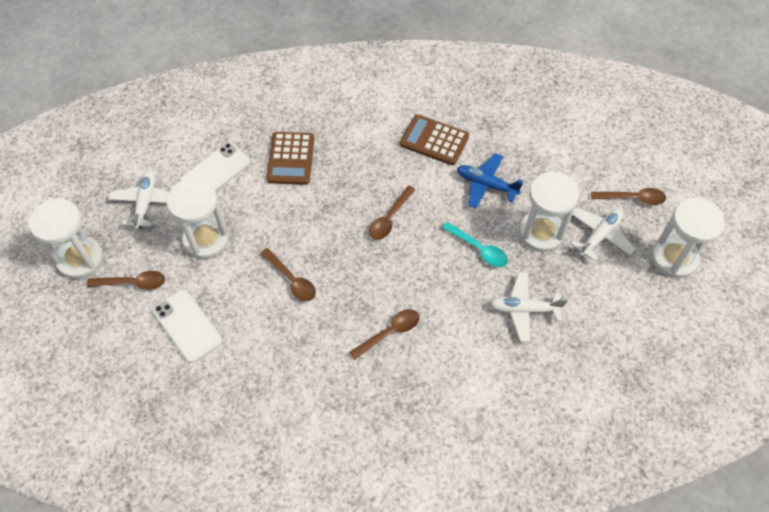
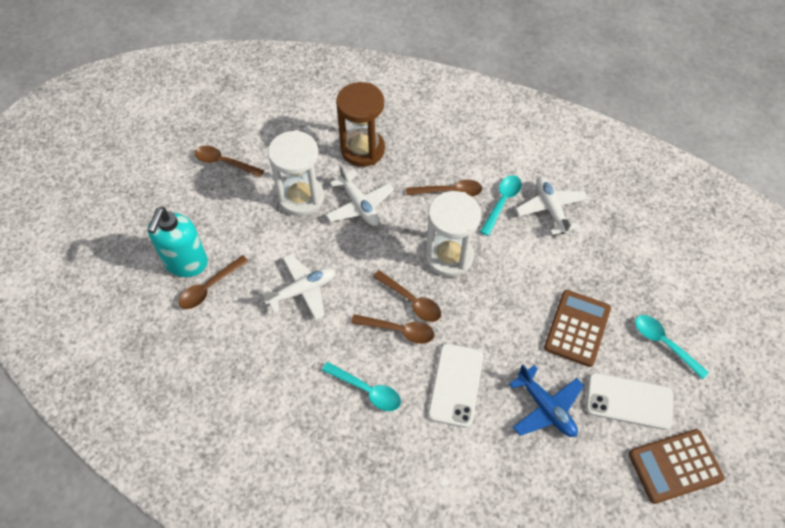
brown hourglass: 0 -> 1
turquoise soap dispenser: 0 -> 1
turquoise spoon: 1 -> 3
white hourglass: 4 -> 2

